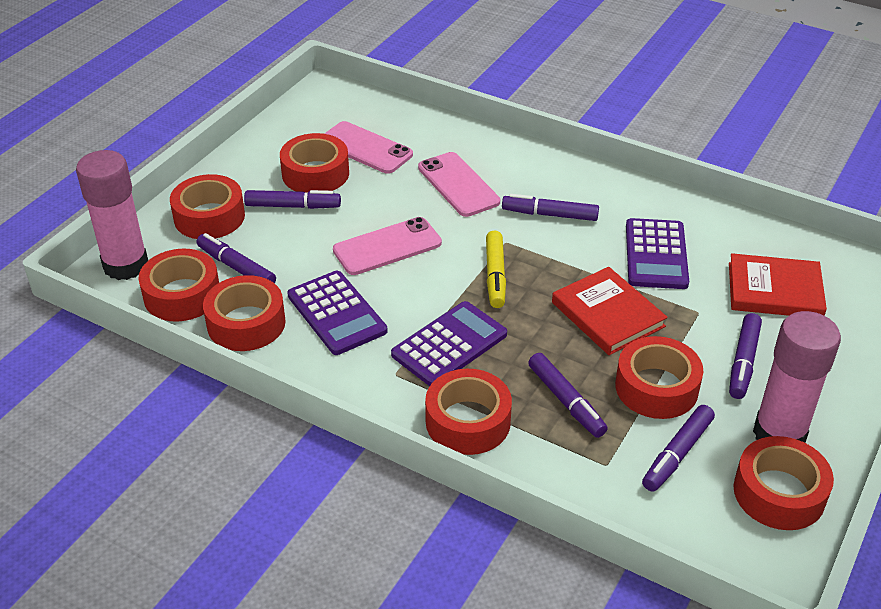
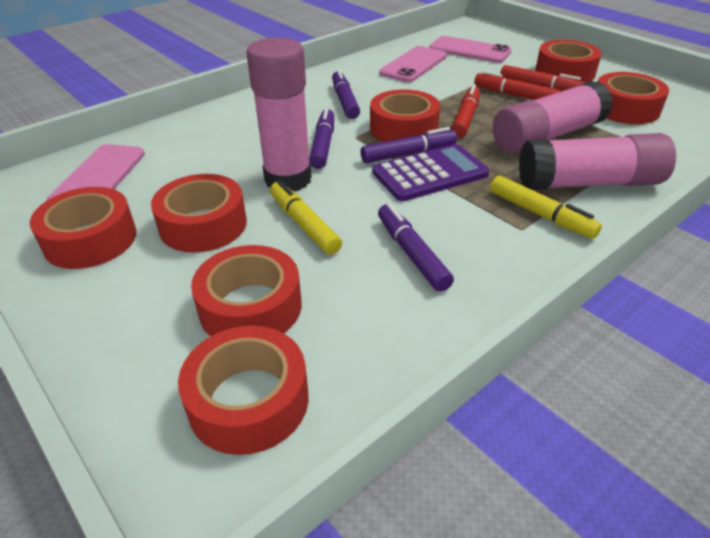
pink glue stick: 2 -> 3
purple calculator: 3 -> 1
purple marker: 6 -> 4
red book: 2 -> 0
red marker: 0 -> 3
yellow marker: 1 -> 2

